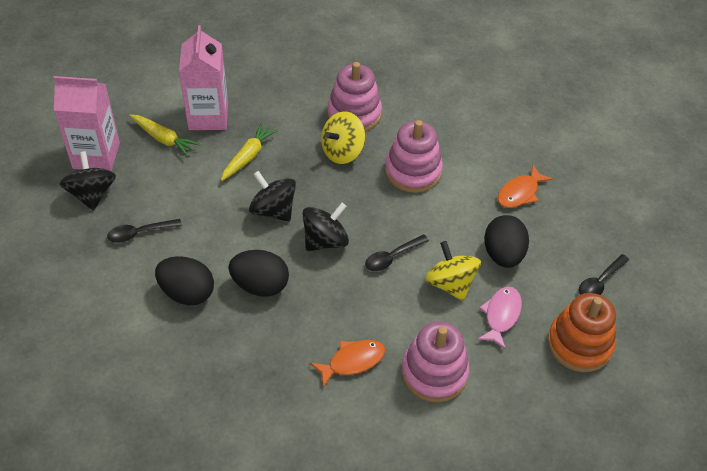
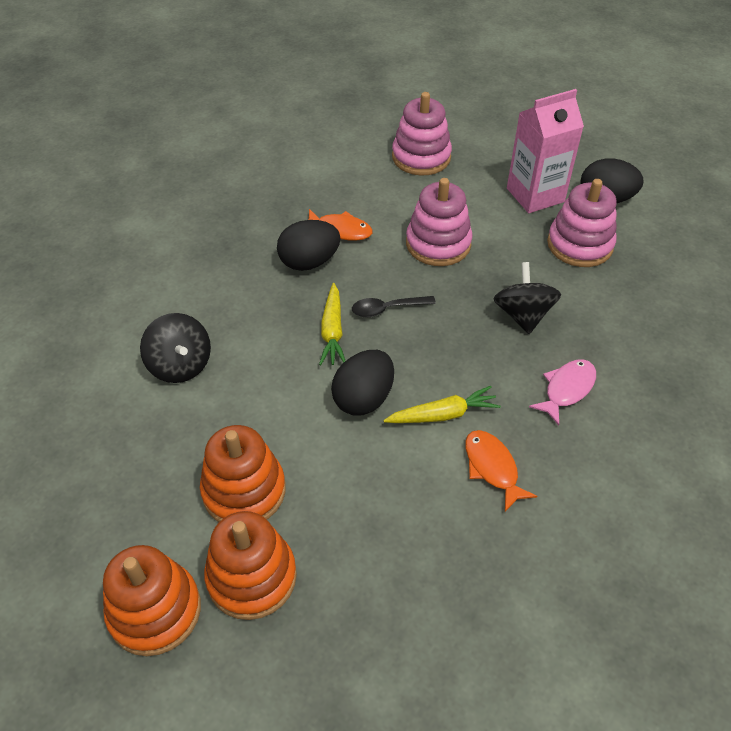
black spinning top: 3 -> 2
black spoon: 3 -> 1
orange stacking toy: 1 -> 3
pink carton: 2 -> 1
yellow spinning top: 2 -> 0

